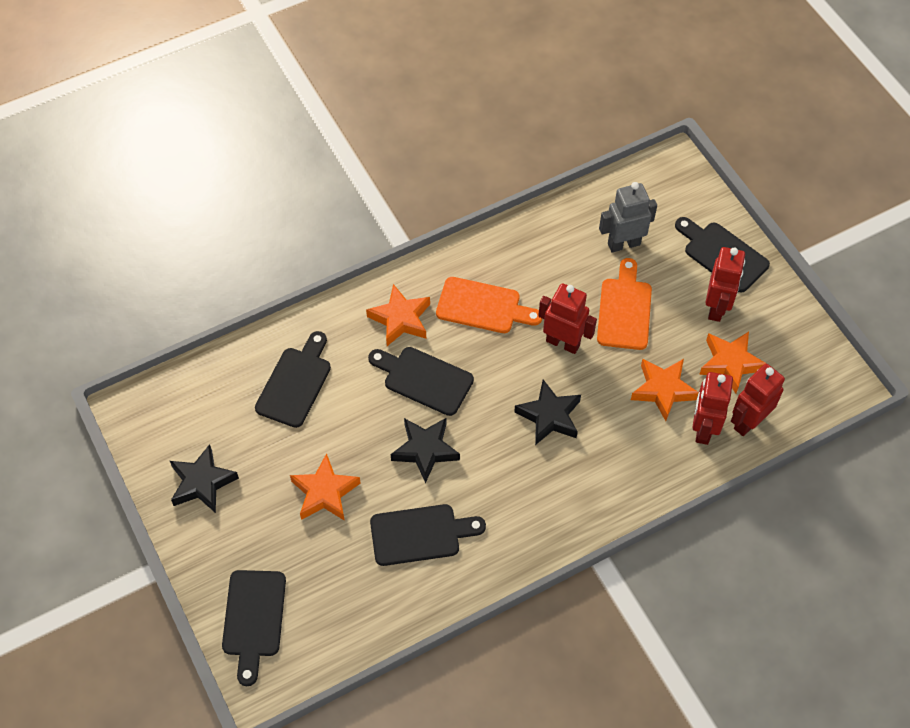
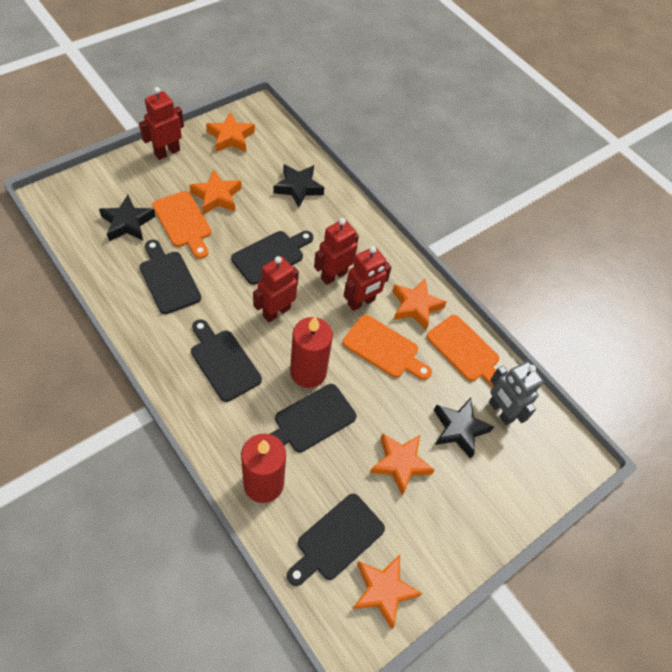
orange cutting board: 2 -> 3
orange star: 4 -> 5
red candle: 0 -> 2

